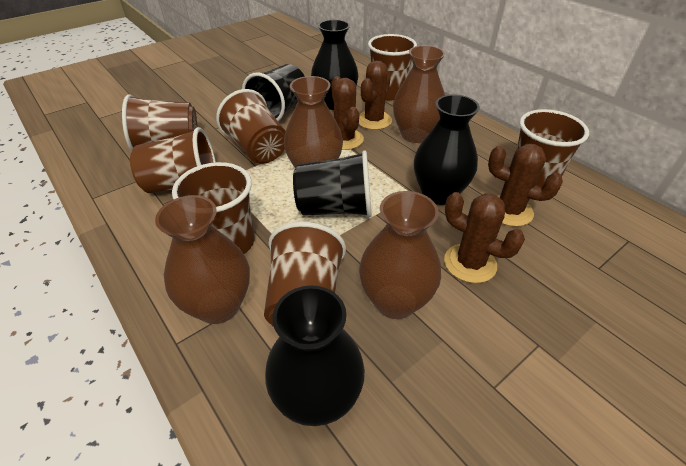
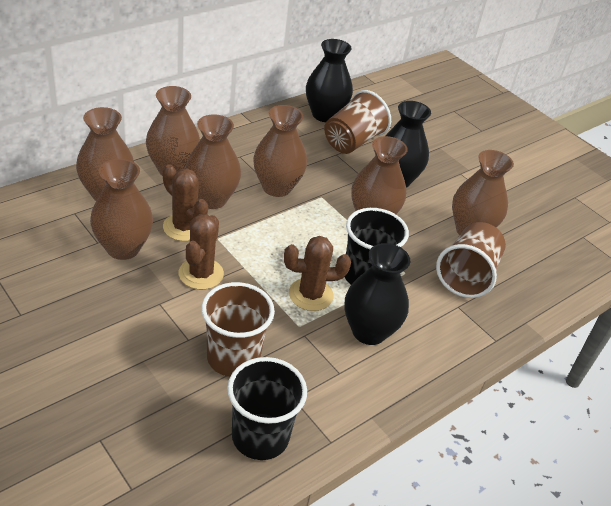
brown cactus: 4 -> 3
brown cup: 7 -> 3
brown vase: 4 -> 7

